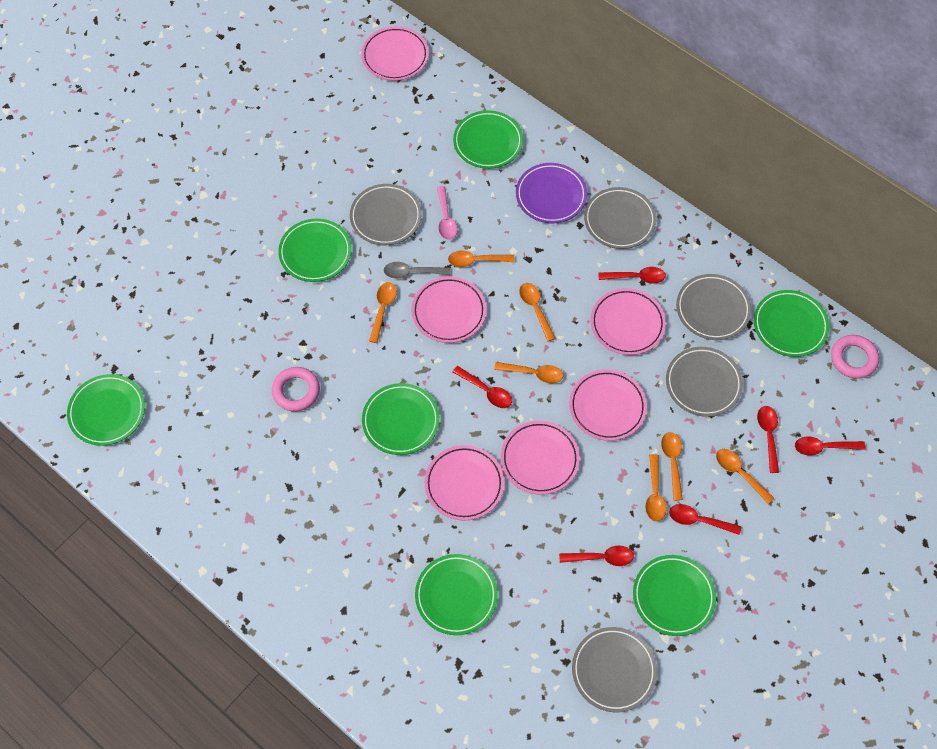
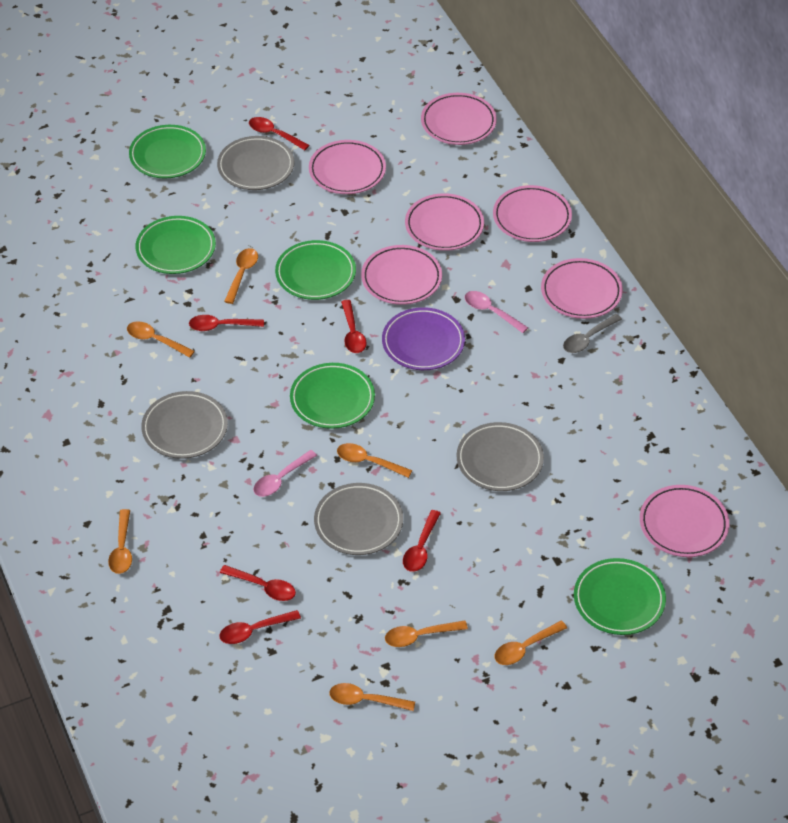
green plate: 7 -> 5
grey plate: 5 -> 4
pink plate: 6 -> 7
pink ring: 2 -> 0
pink spoon: 1 -> 2

